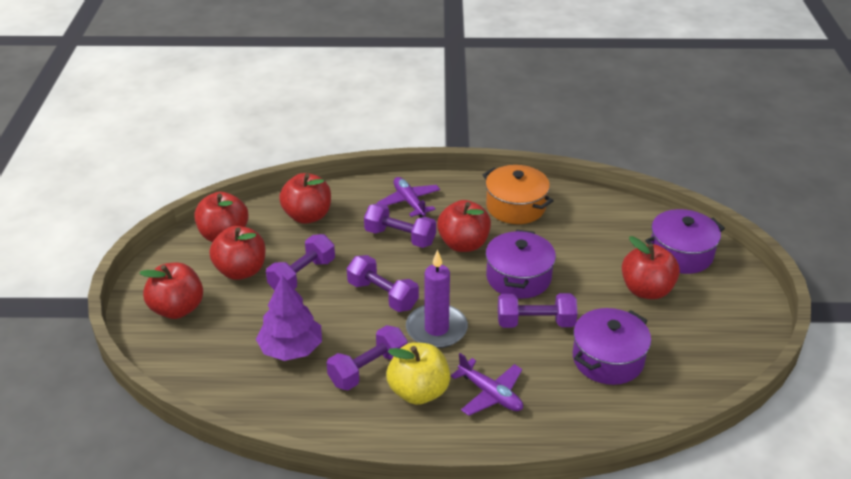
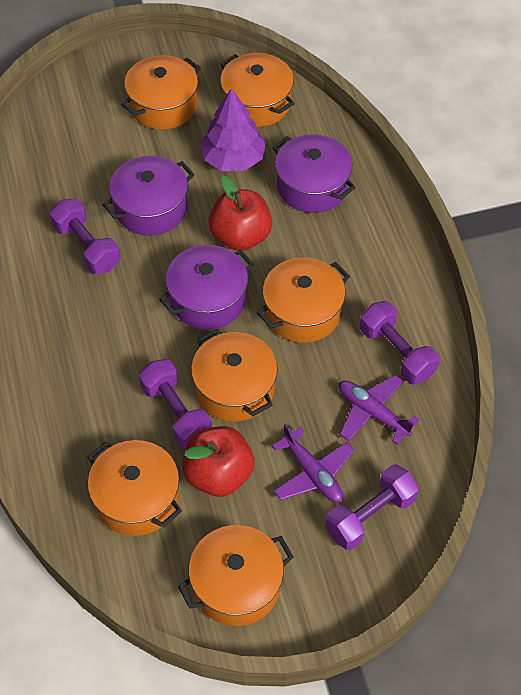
orange pot: 1 -> 6
purple candle: 1 -> 0
purple dumbbell: 5 -> 4
red apple: 6 -> 2
yellow apple: 1 -> 0

